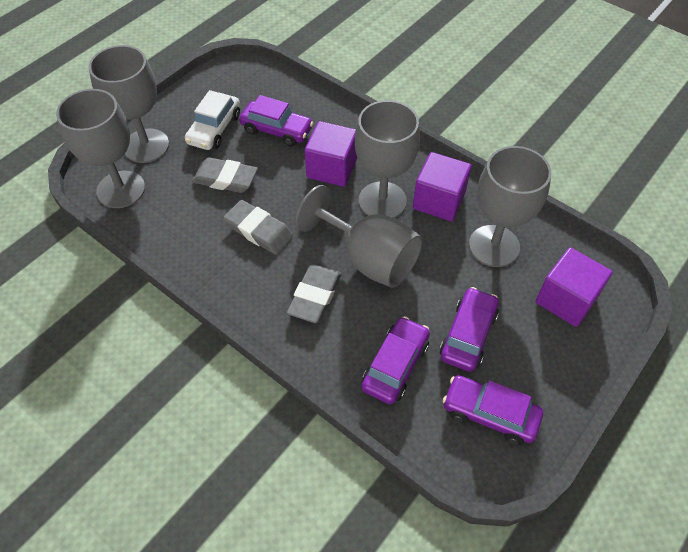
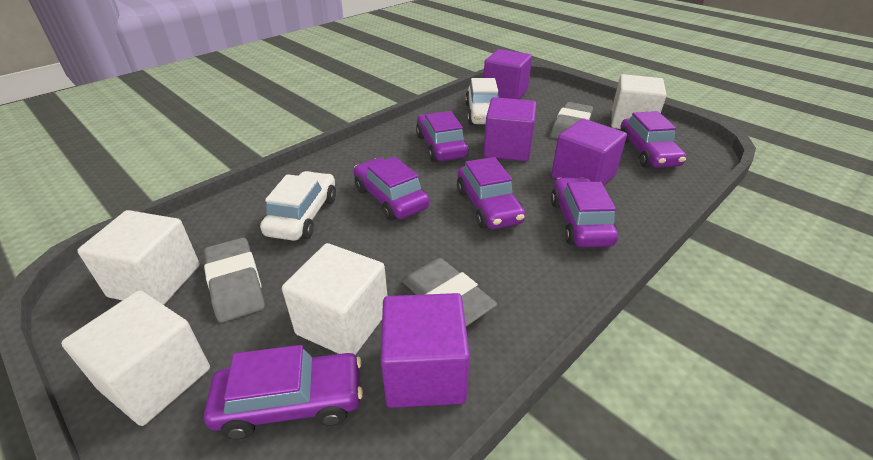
grey goblet: 5 -> 0
purple car: 4 -> 6
purple cube: 3 -> 4
white car: 1 -> 2
white cube: 0 -> 4

